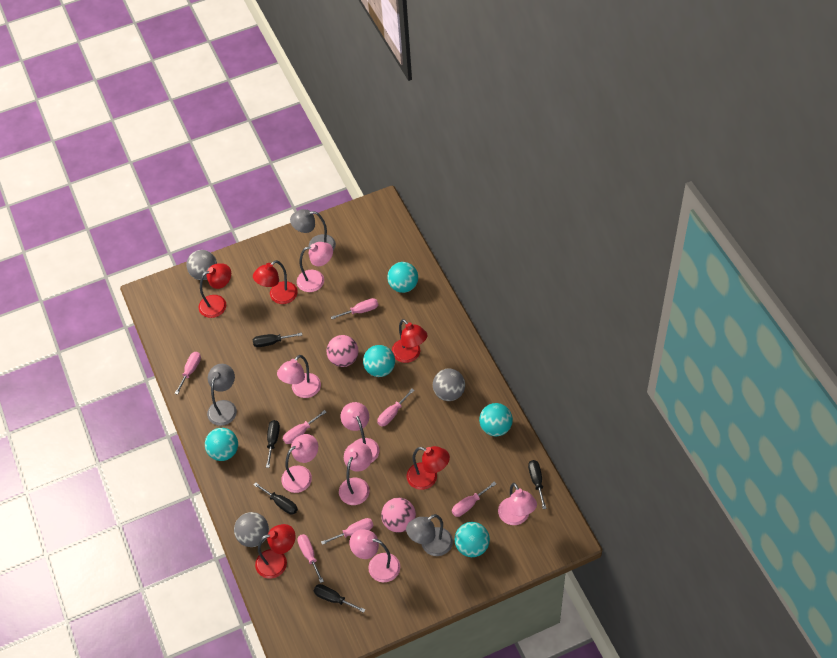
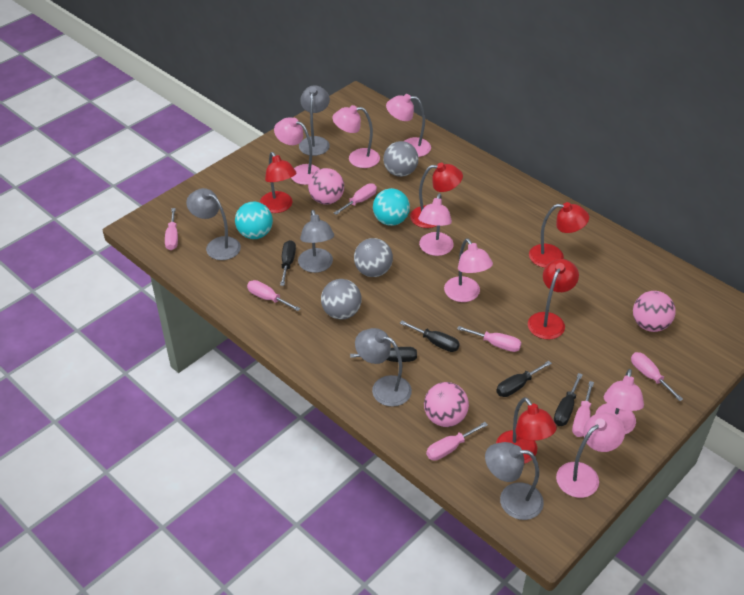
grey lamp: 3 -> 5
pink ball: 2 -> 3
turquoise ball: 5 -> 2

